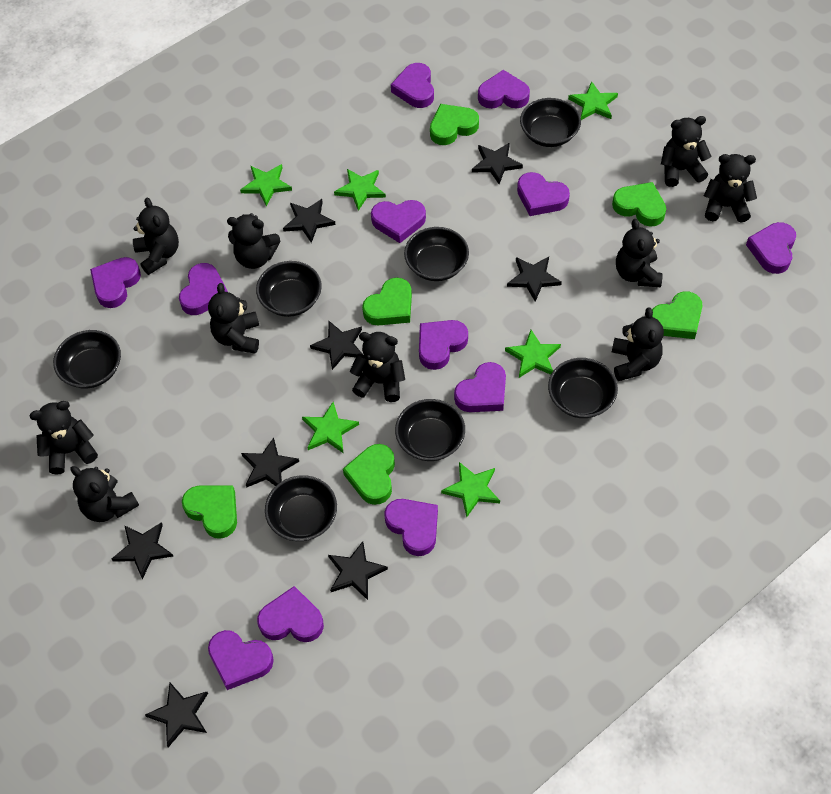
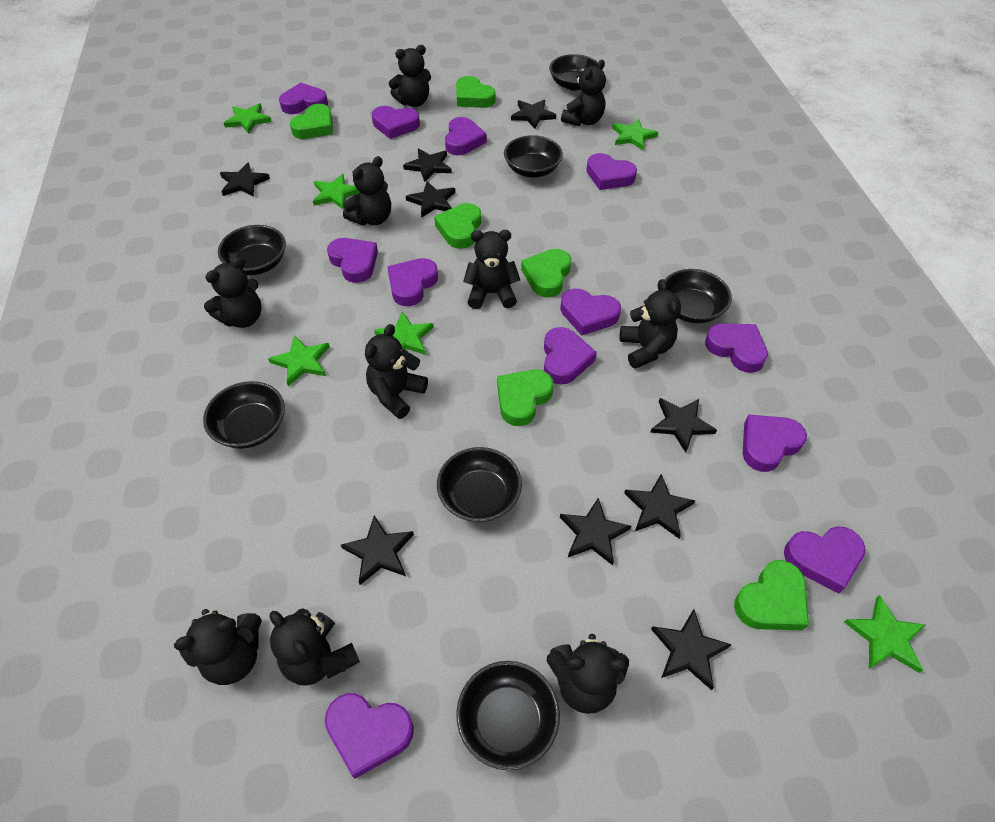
black star: 8 -> 9

